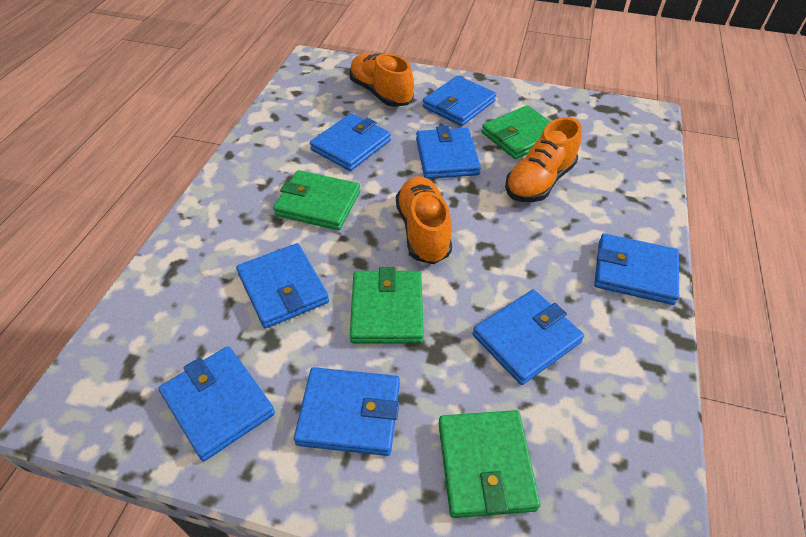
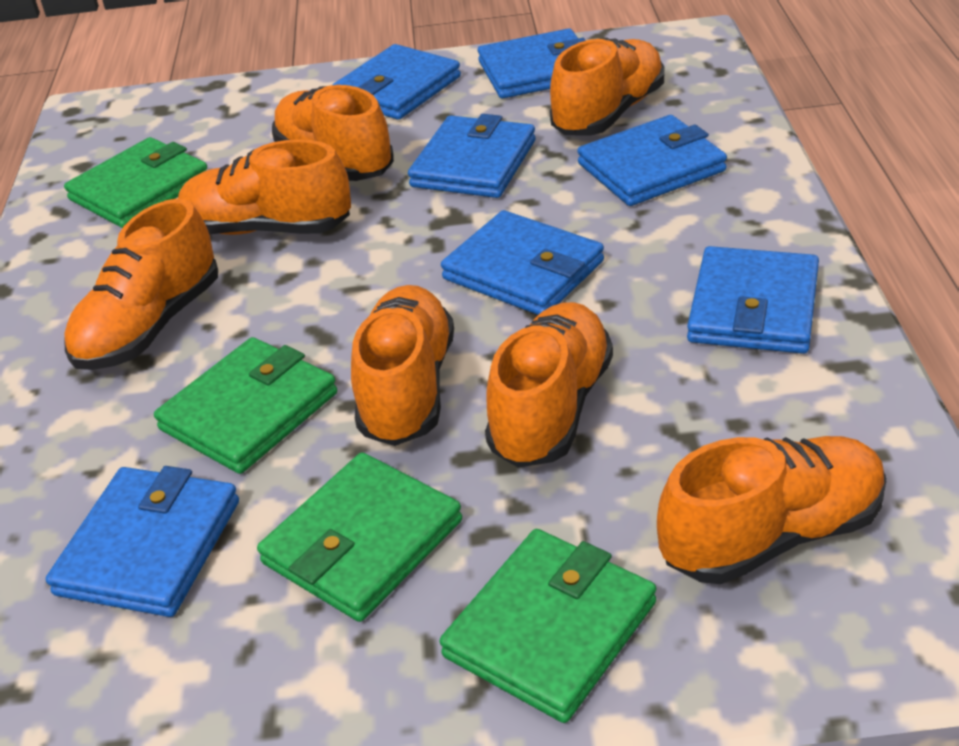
blue wallet: 8 -> 7
orange shoe: 3 -> 7

